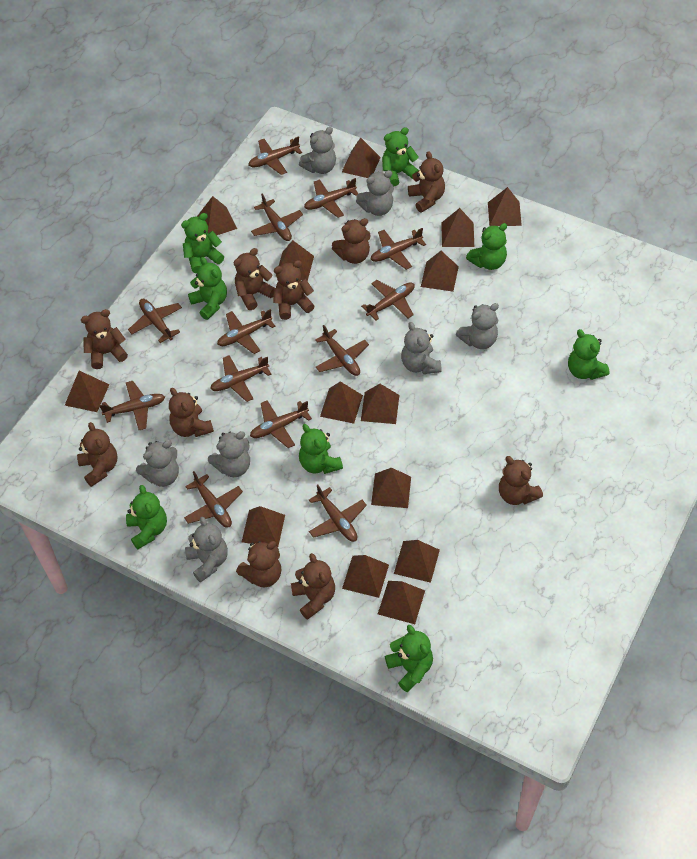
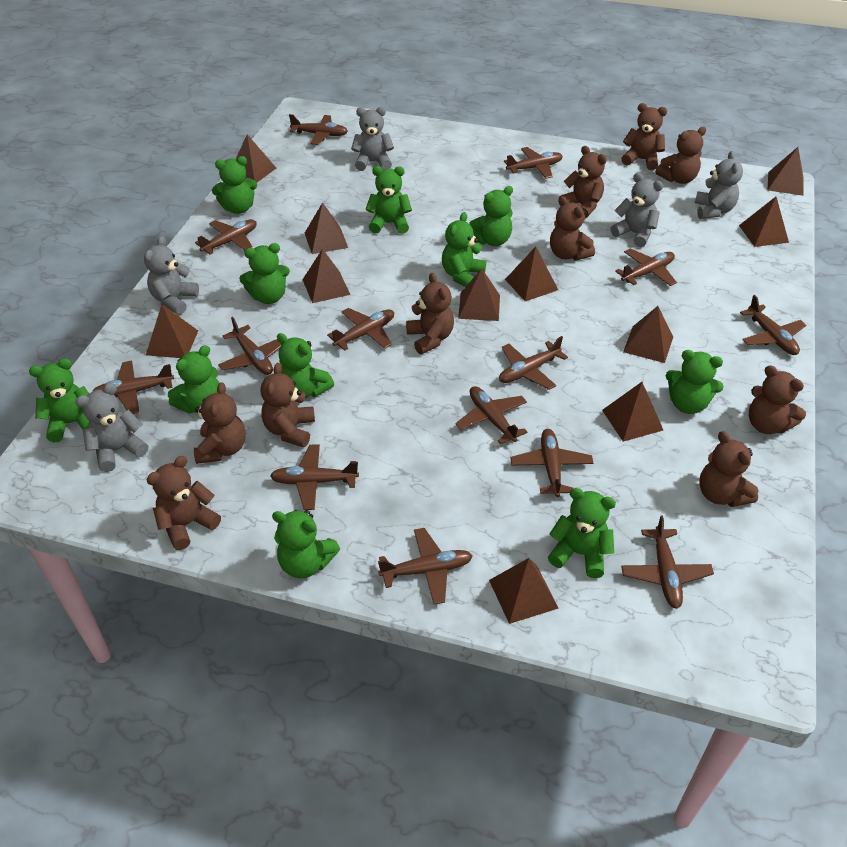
brown plane: 13 -> 14
brown pyramid: 14 -> 11
green teddy bear: 8 -> 11
grey teddy bear: 7 -> 5

